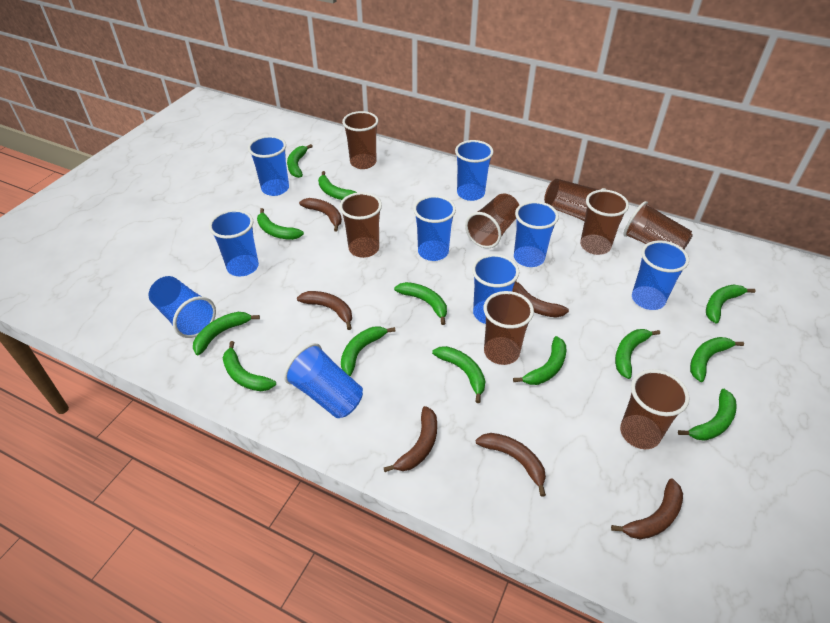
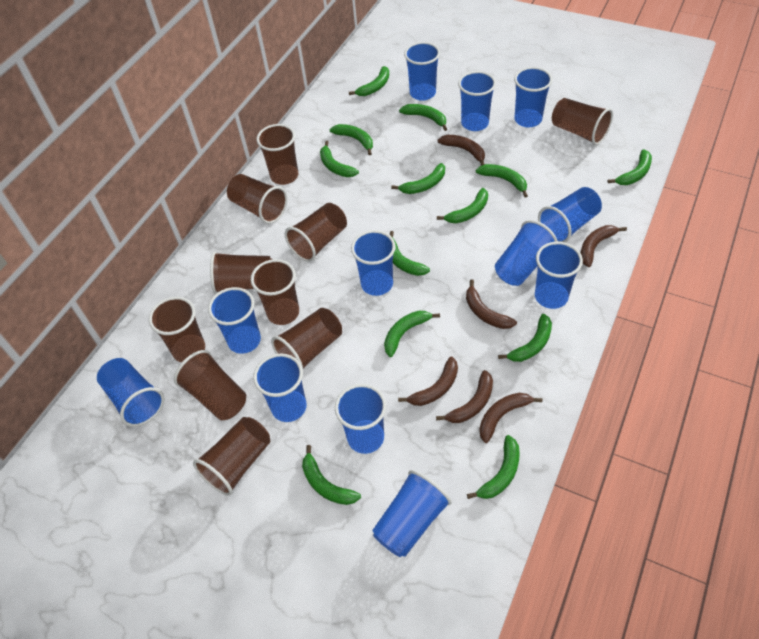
blue cup: 9 -> 12
brown cup: 8 -> 10

